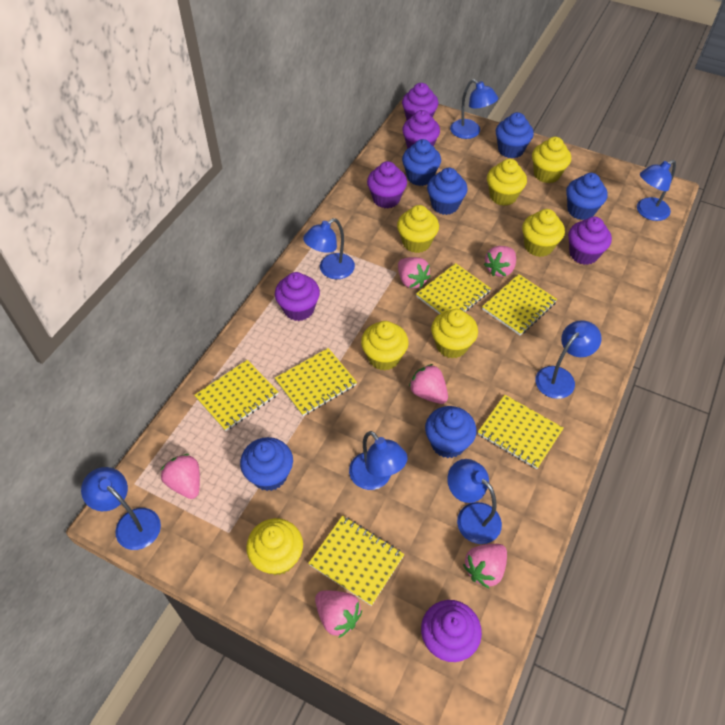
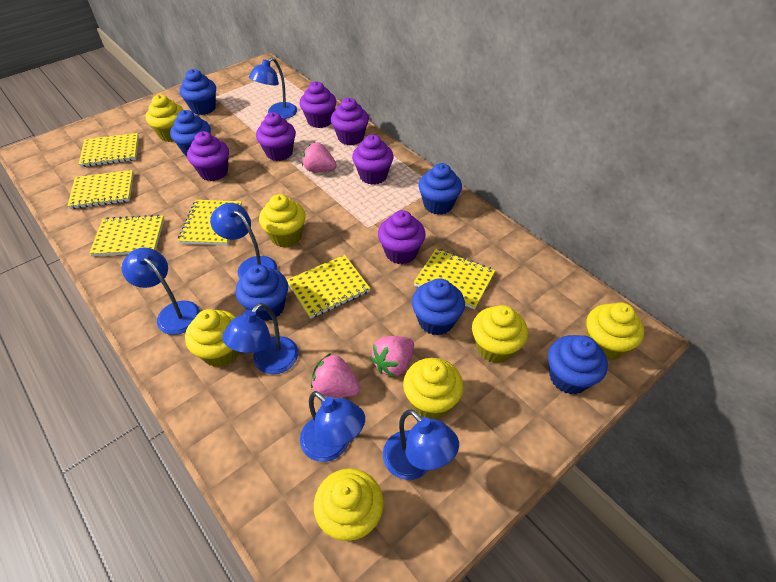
blue lamp: 7 -> 6
pink strawberry: 6 -> 3

